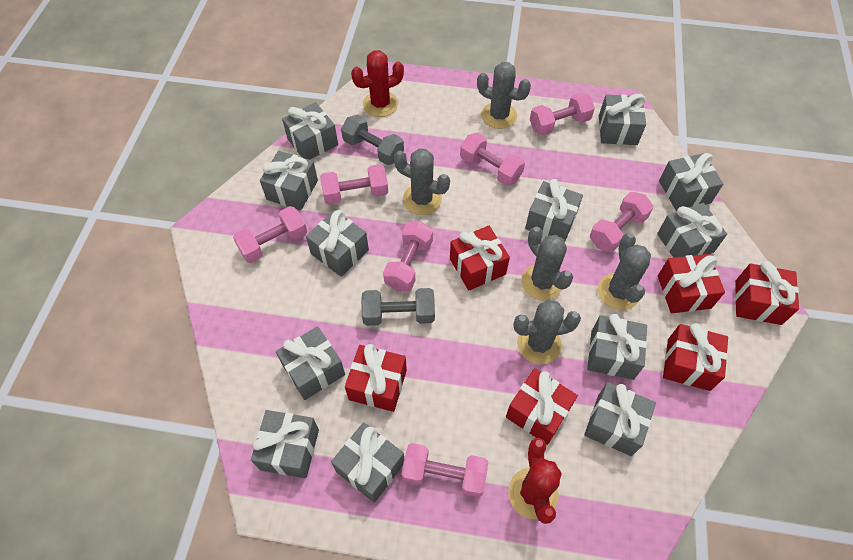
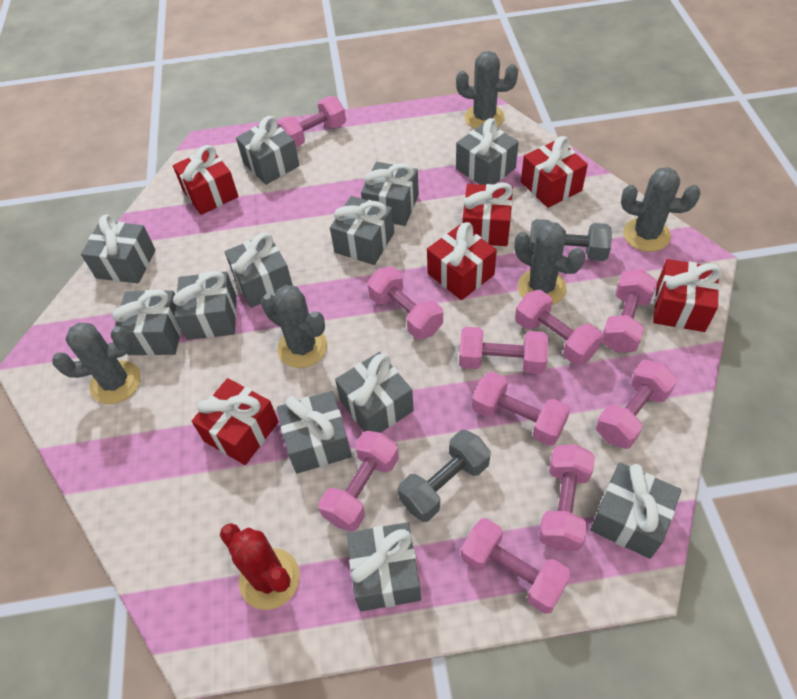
pink dumbbell: 7 -> 10
red cactus: 2 -> 1

